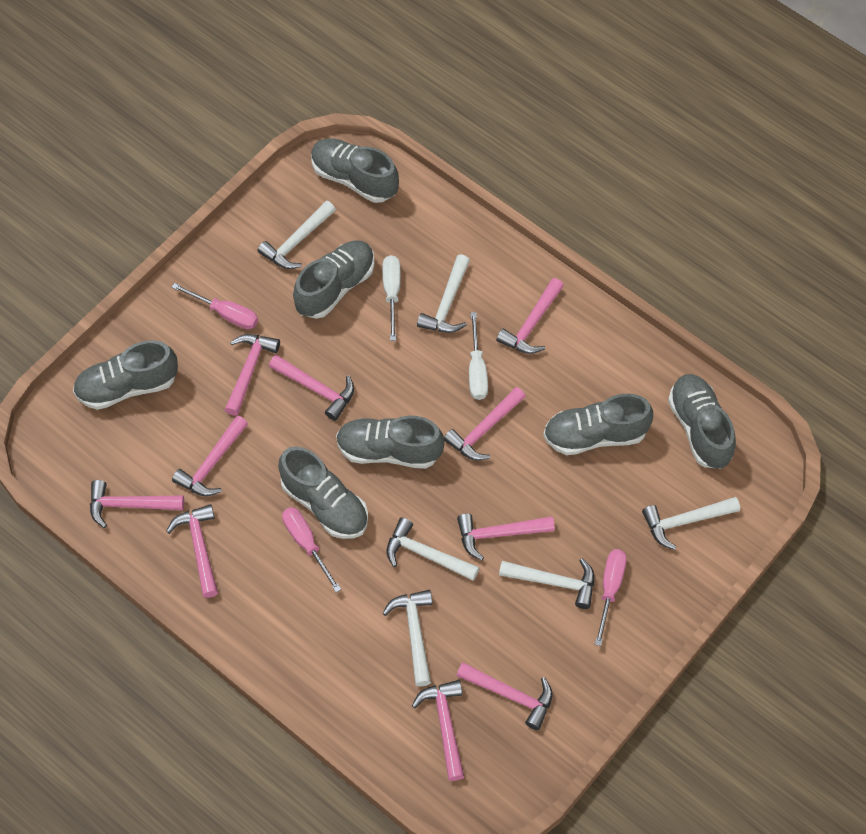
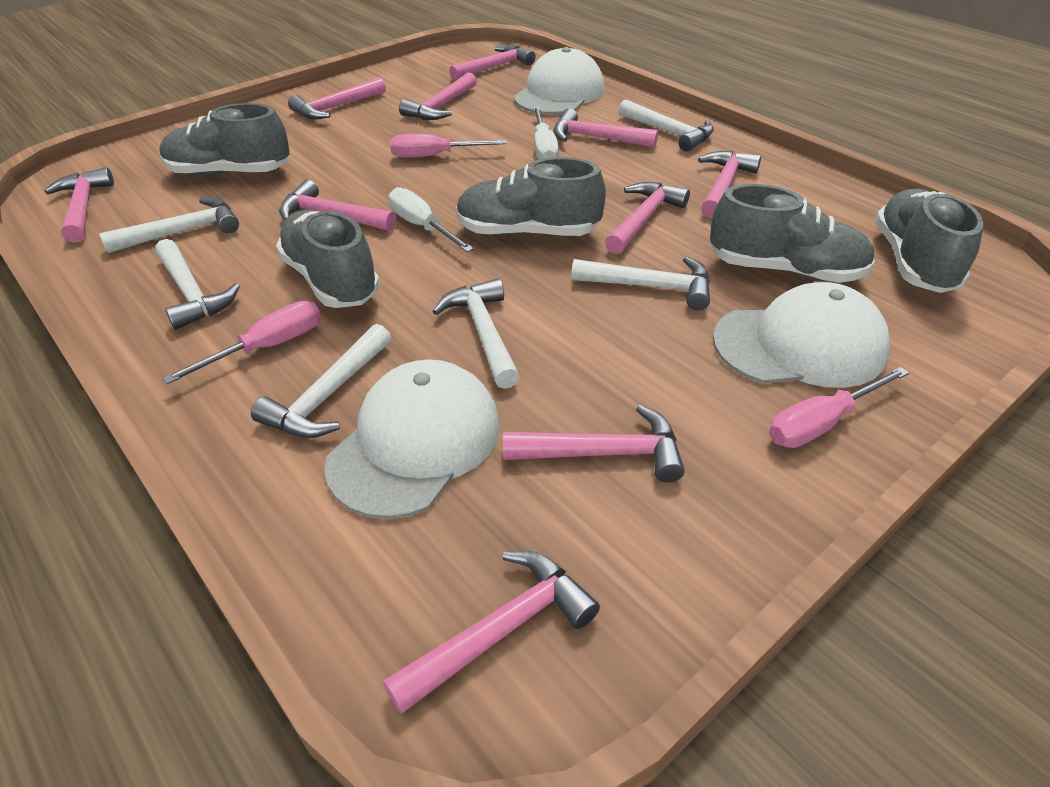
grey shoe: 7 -> 5
white cap: 0 -> 3

